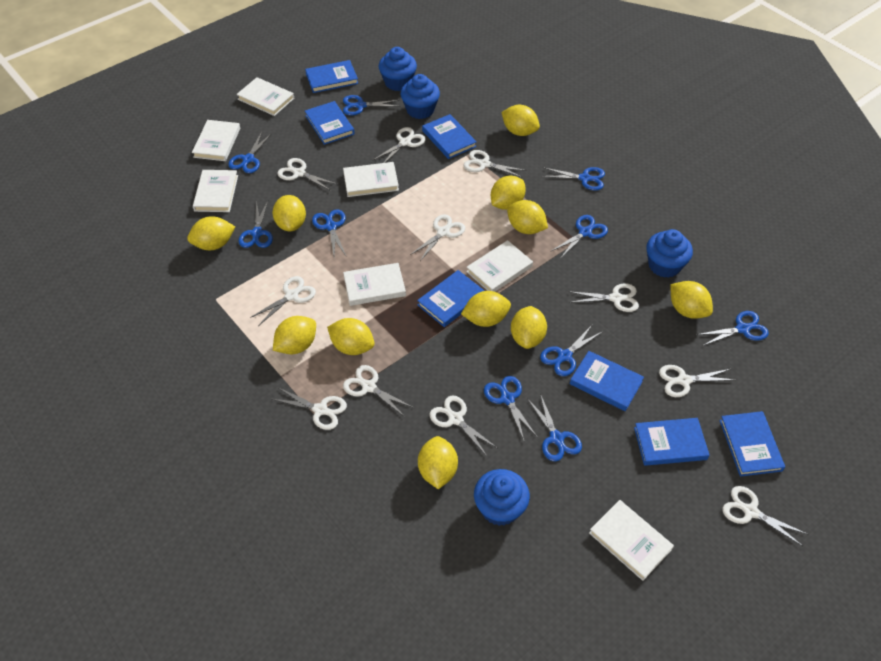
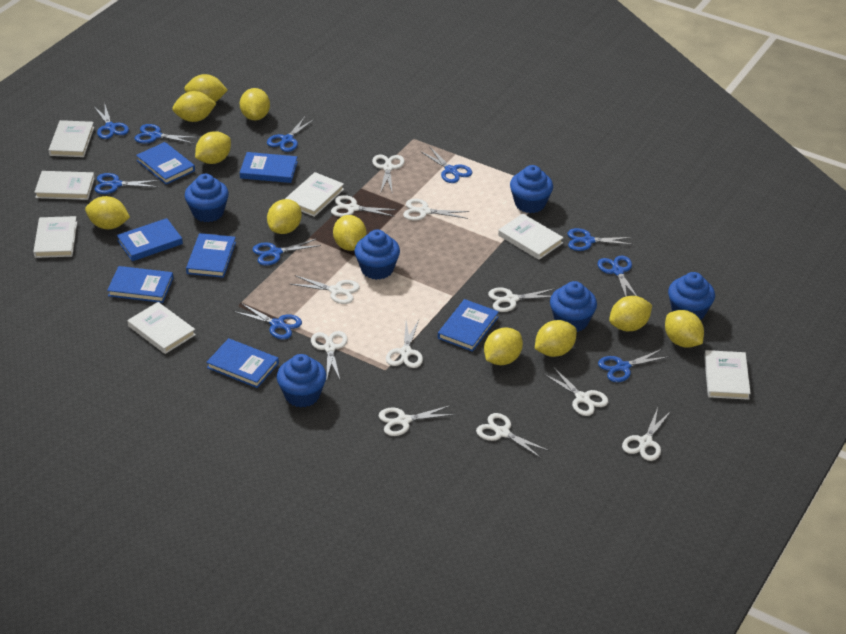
blue cupcake: 4 -> 6

